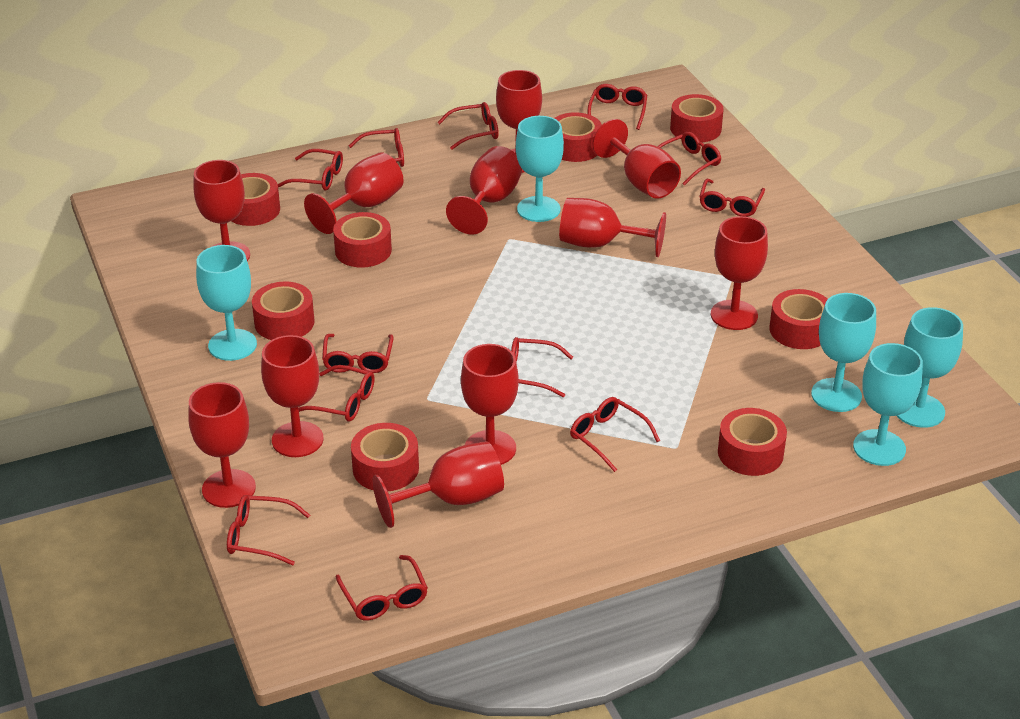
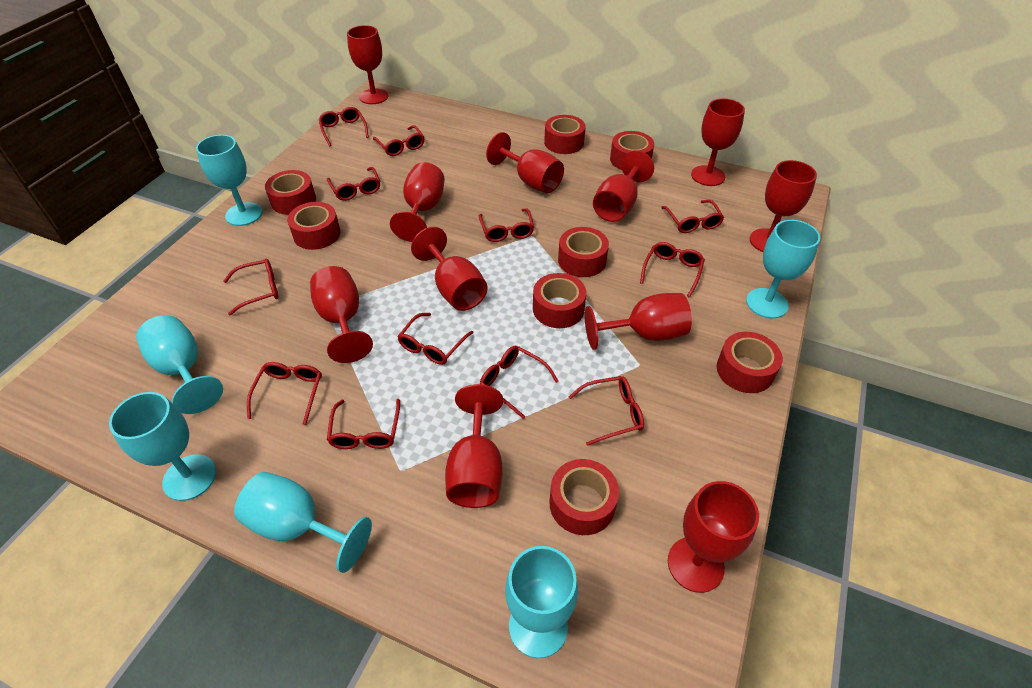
turquoise goblet: 5 -> 6

